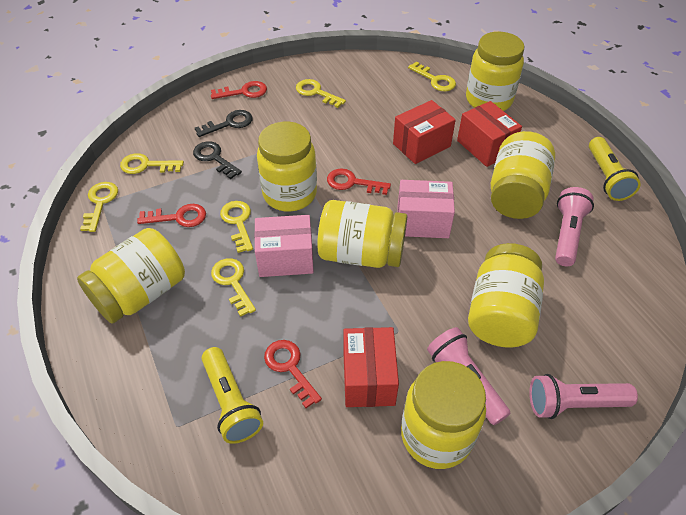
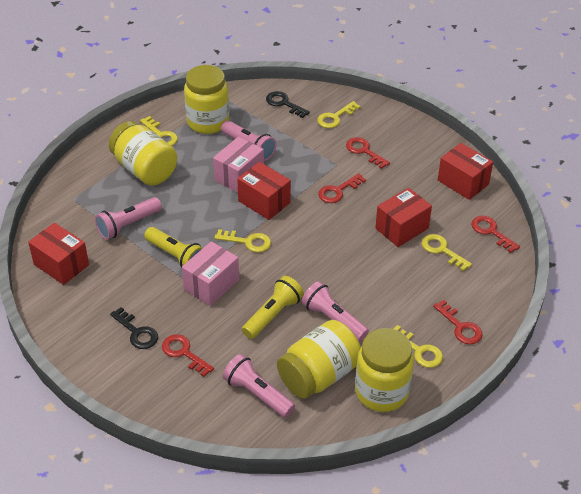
pink flashlight: 3 -> 4
red box: 3 -> 4
red key: 4 -> 5
yellow jar: 7 -> 4
yellow key: 6 -> 5

